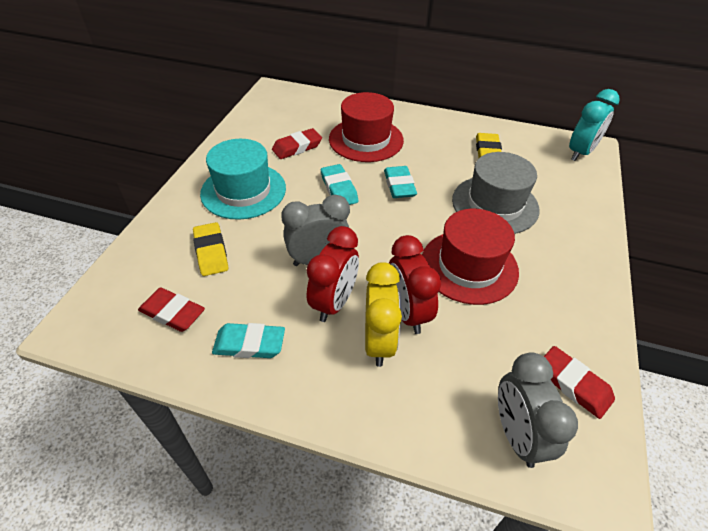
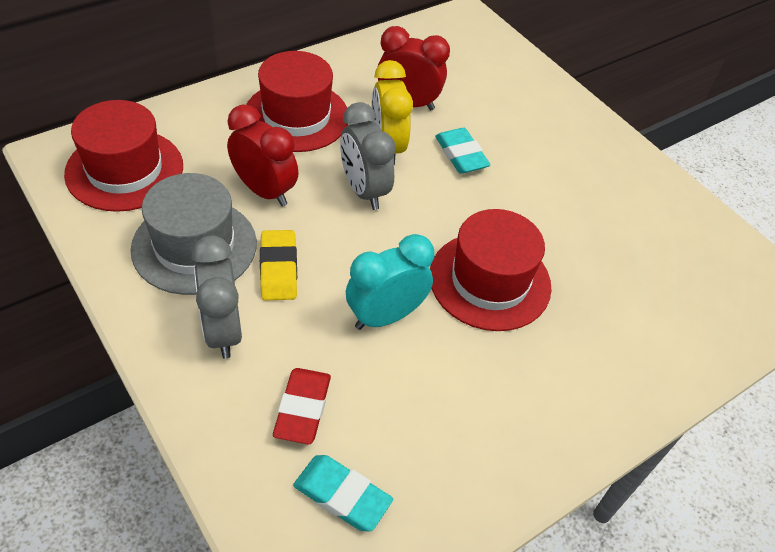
red eraser: 3 -> 1
red hat: 2 -> 3
turquoise eraser: 3 -> 2
turquoise hat: 1 -> 0
yellow eraser: 2 -> 1

